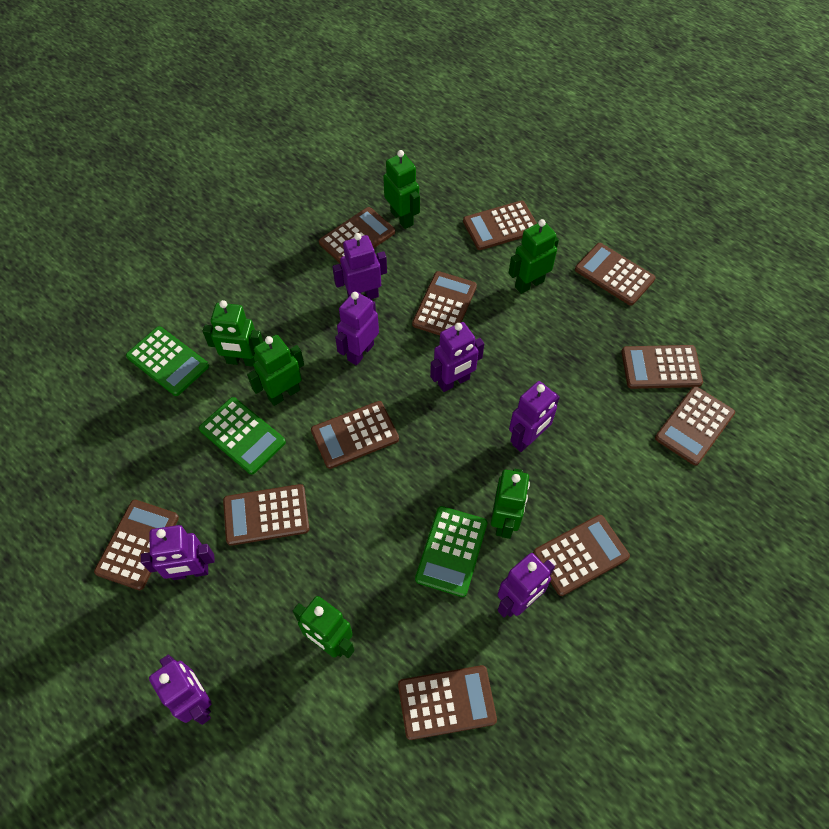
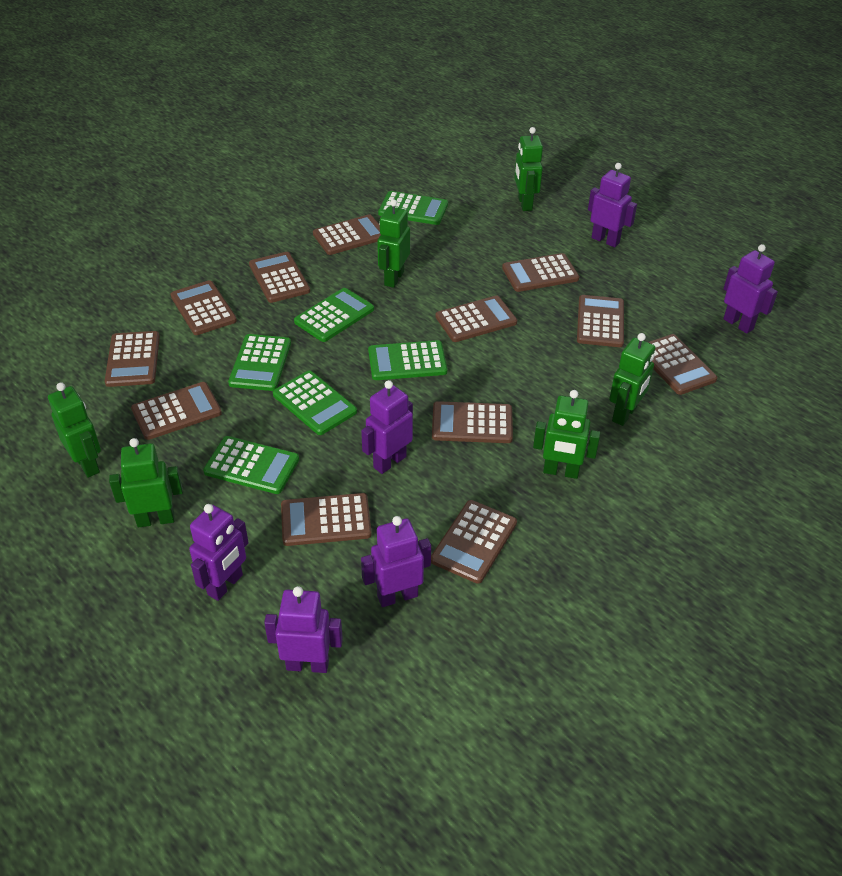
brown calculator: 11 -> 12
green calculator: 3 -> 6
purple robot: 7 -> 6

